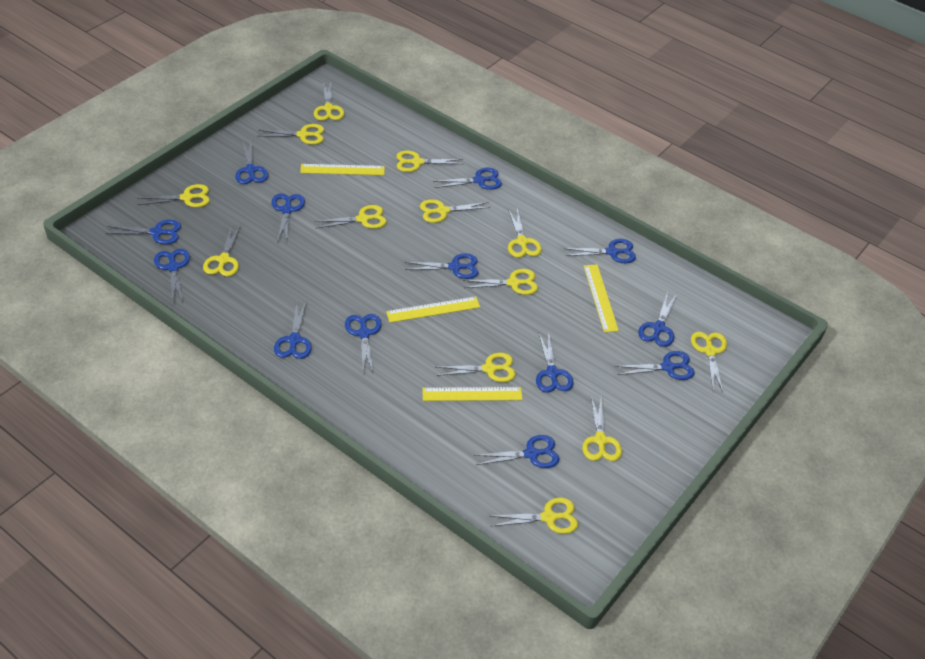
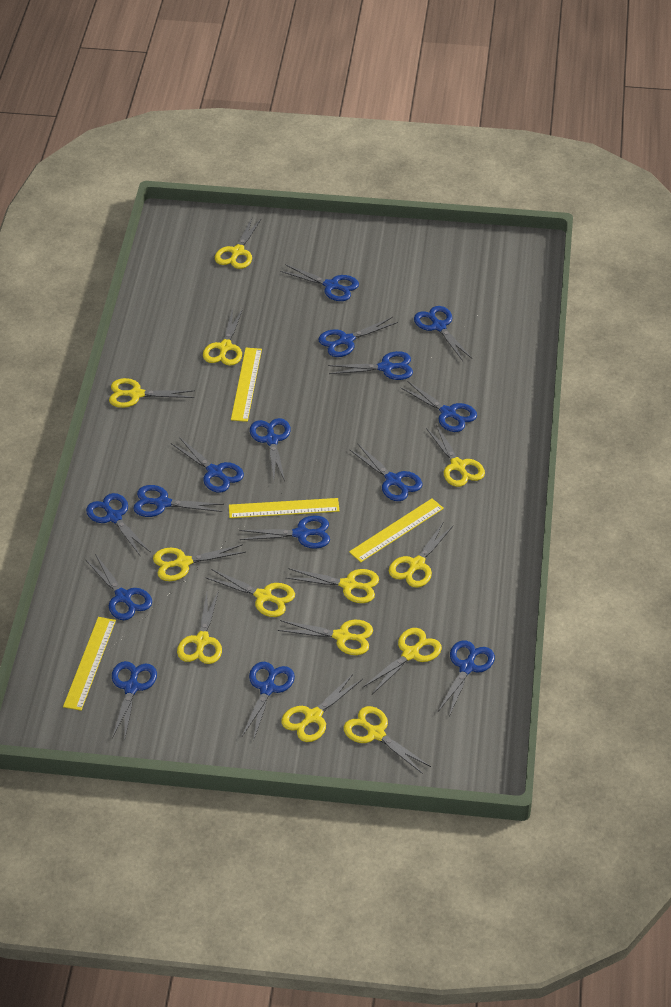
blue scissors: 13 -> 15

